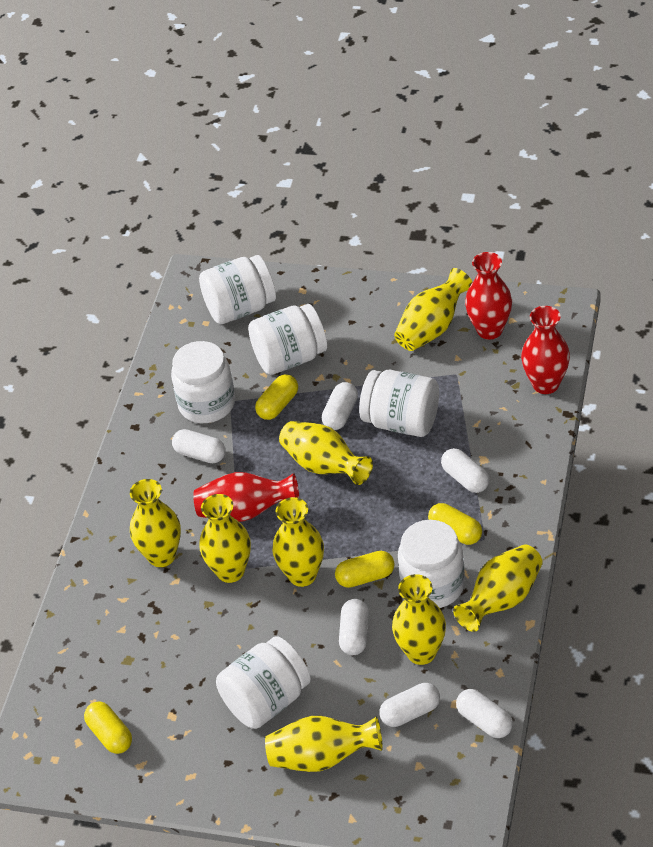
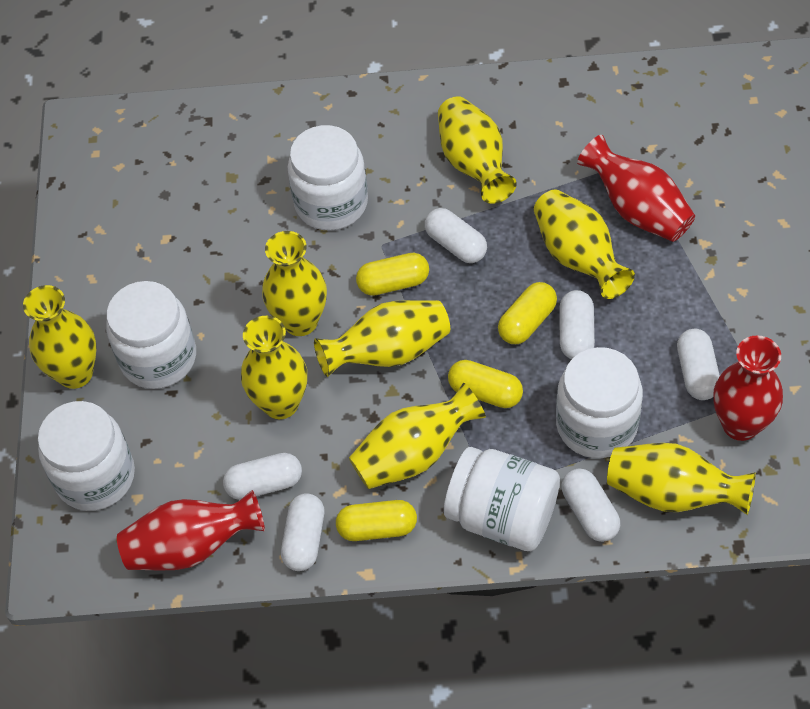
white jar: 6 -> 5

